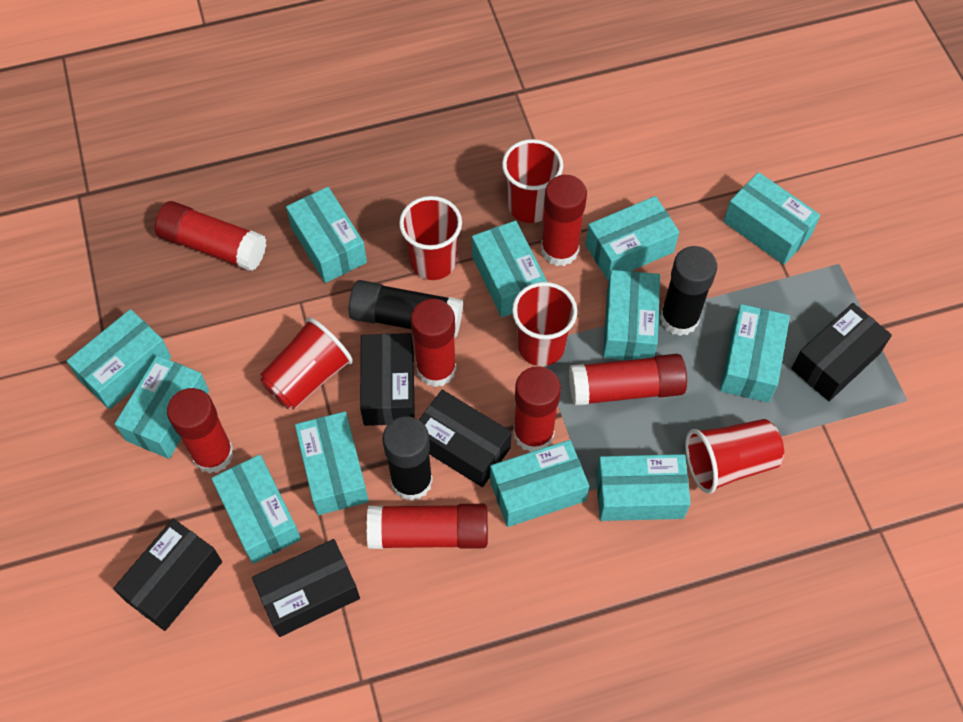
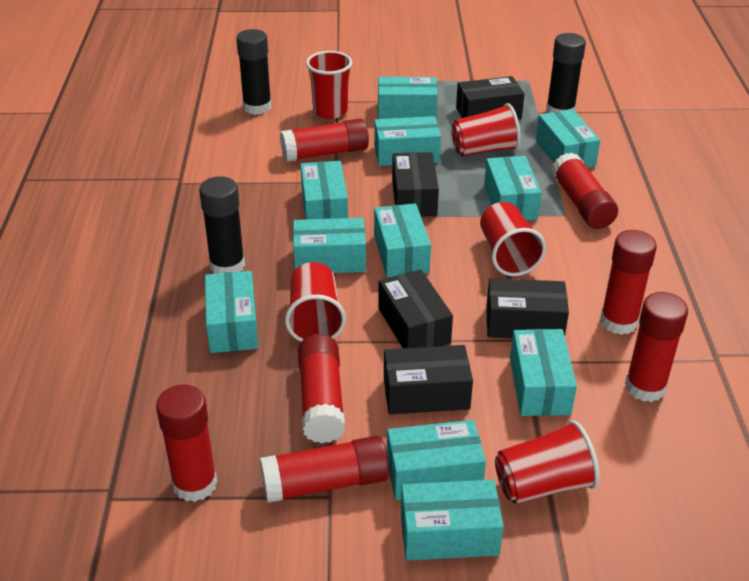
turquoise box: 12 -> 11

